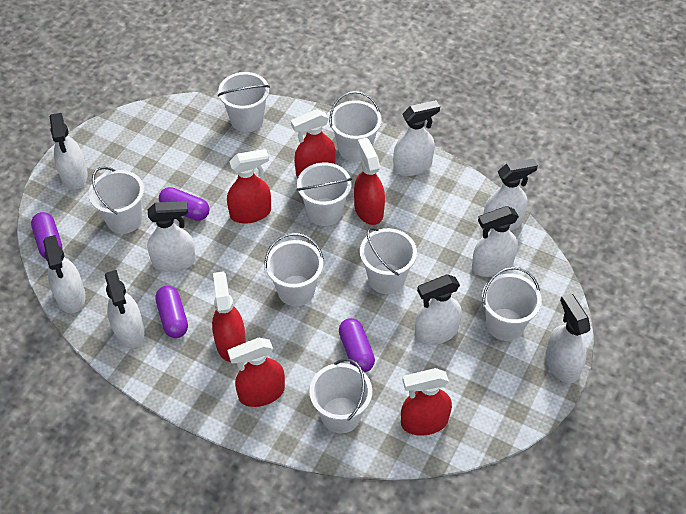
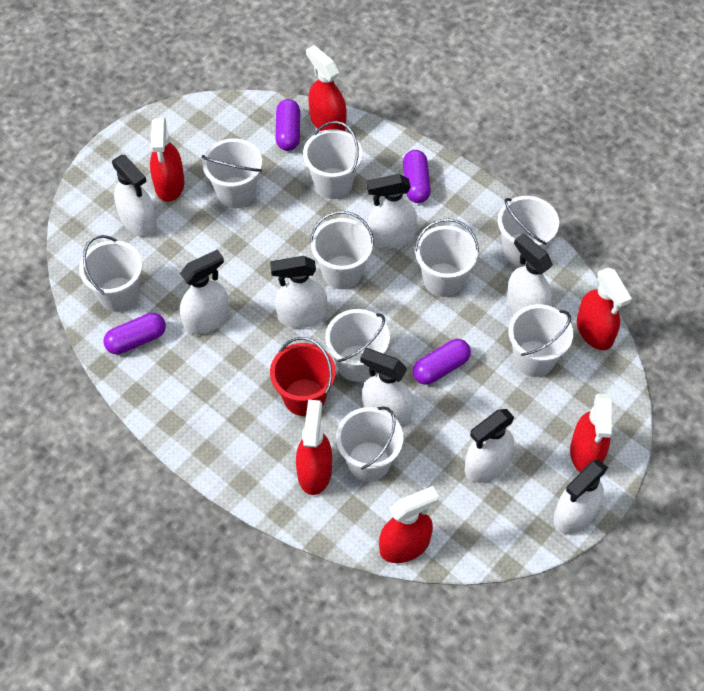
red bucket: 0 -> 1
white bucket: 8 -> 9
white spray bottle: 9 -> 8

